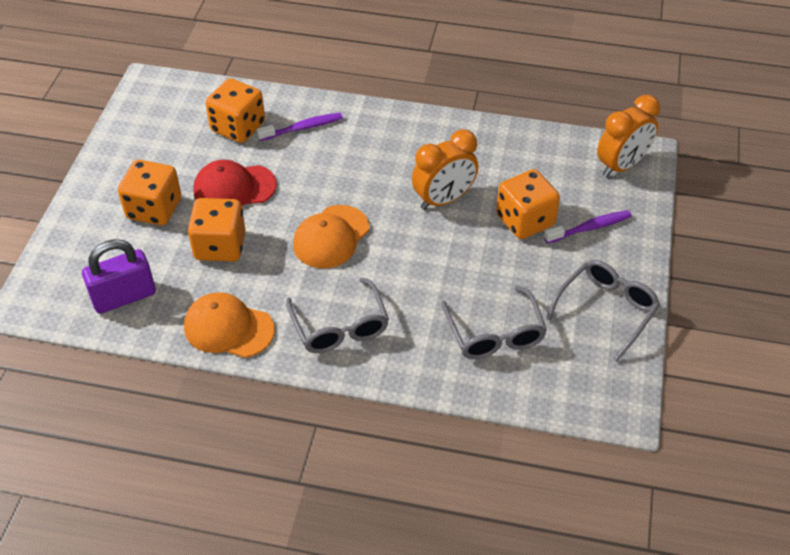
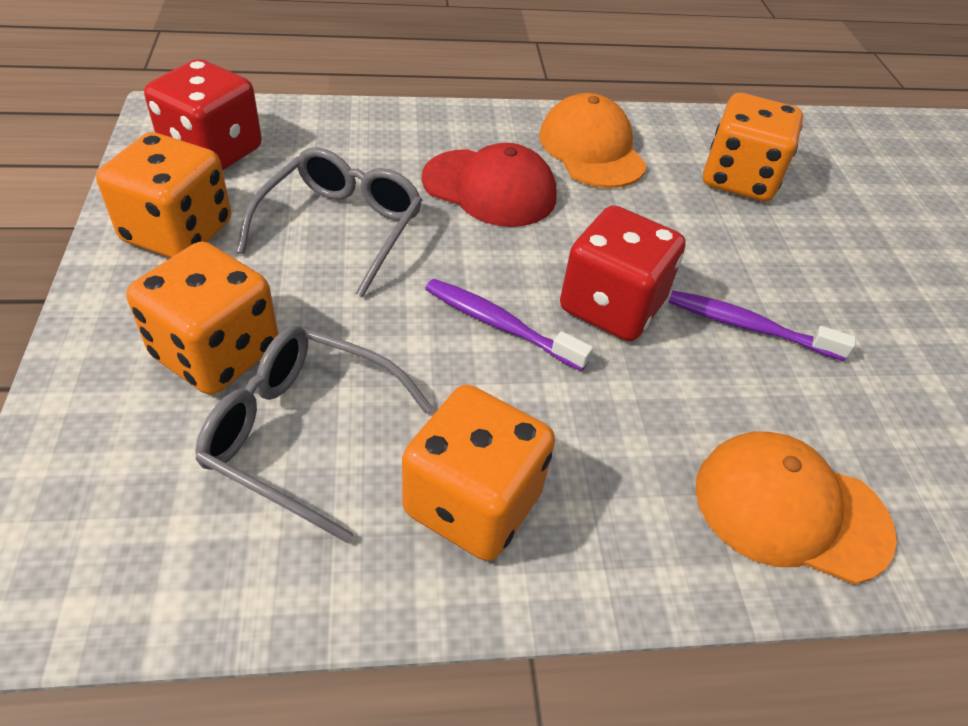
grey glasses: 3 -> 2
orange clock: 2 -> 0
purple padlock: 1 -> 0
red dice: 0 -> 2

